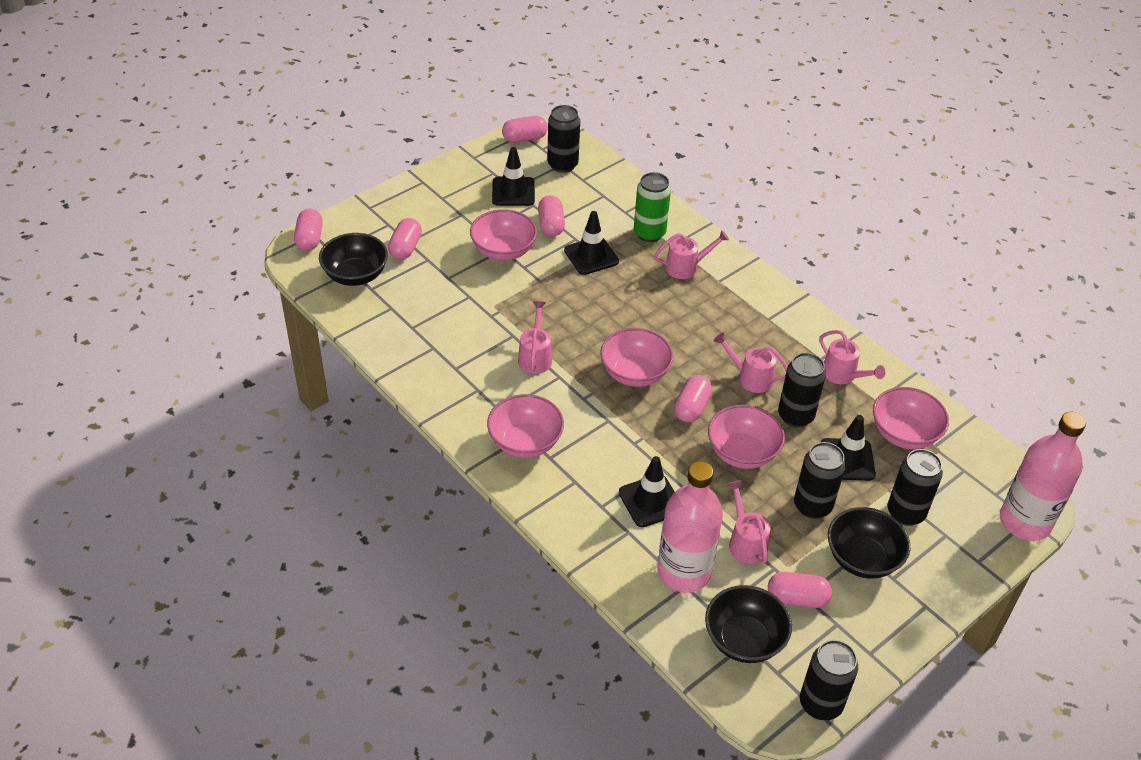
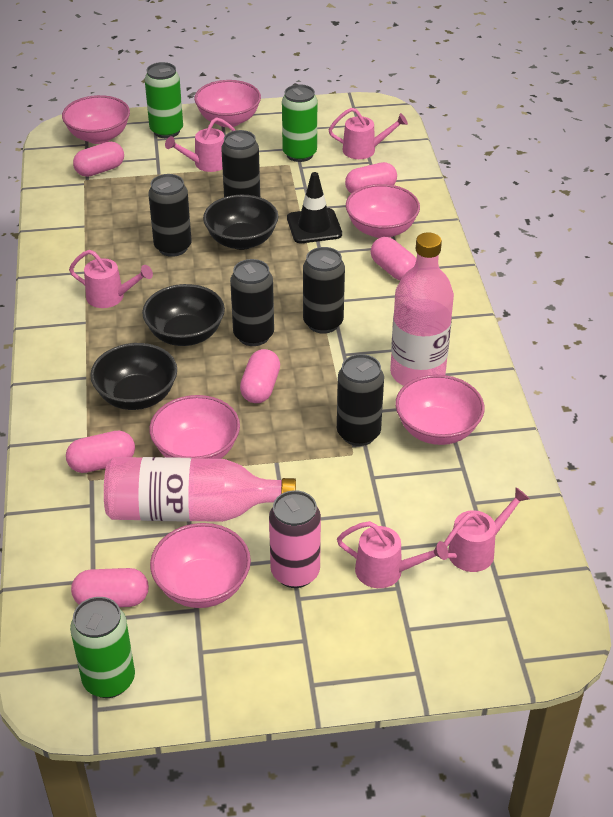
black traffic cone: 4 -> 1
green can: 1 -> 3
pink bowl: 5 -> 6
pink can: 0 -> 1

